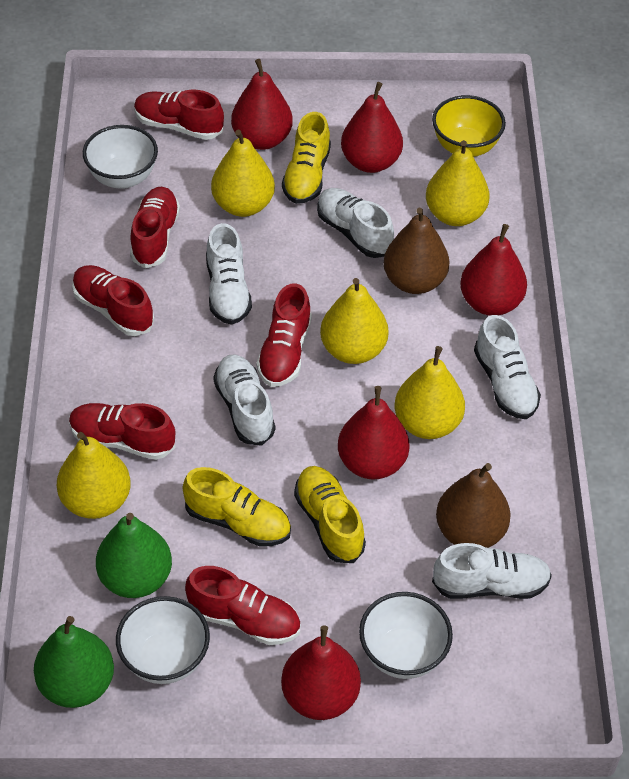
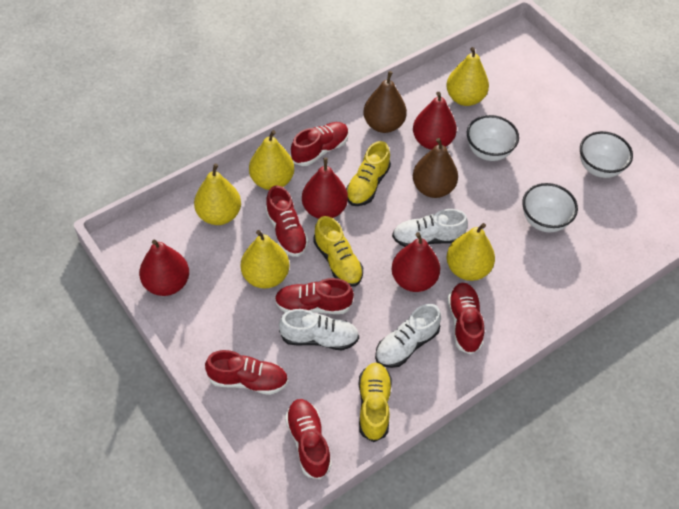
green pear: 2 -> 0
red pear: 5 -> 4
white shoe: 5 -> 3
yellow bowl: 1 -> 0

